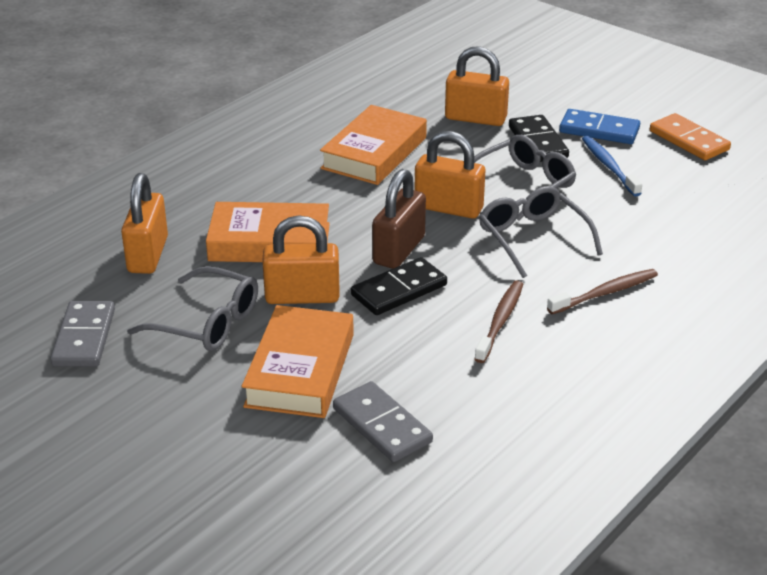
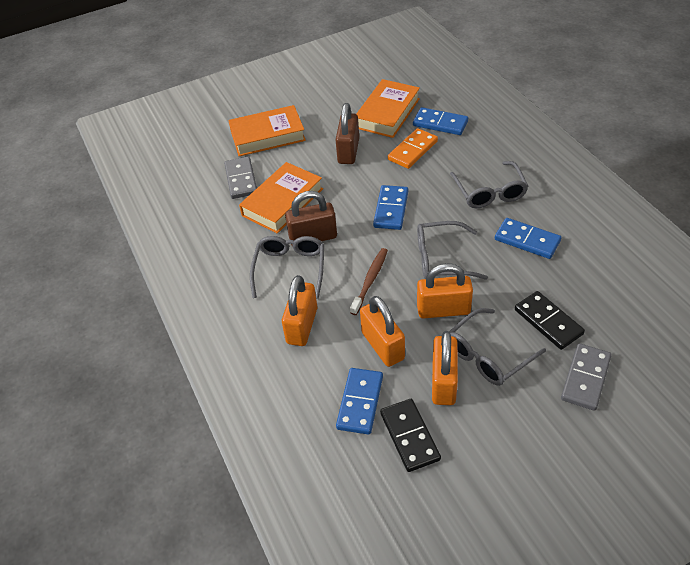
blue domino: 1 -> 4
blue toothbrush: 1 -> 0
brown padlock: 1 -> 2
brown toothbrush: 2 -> 1
grey glasses: 3 -> 4

